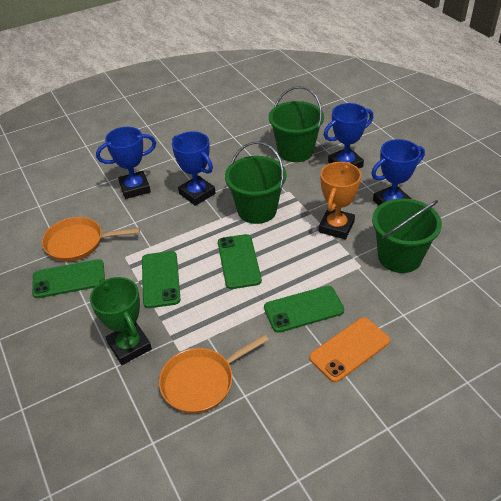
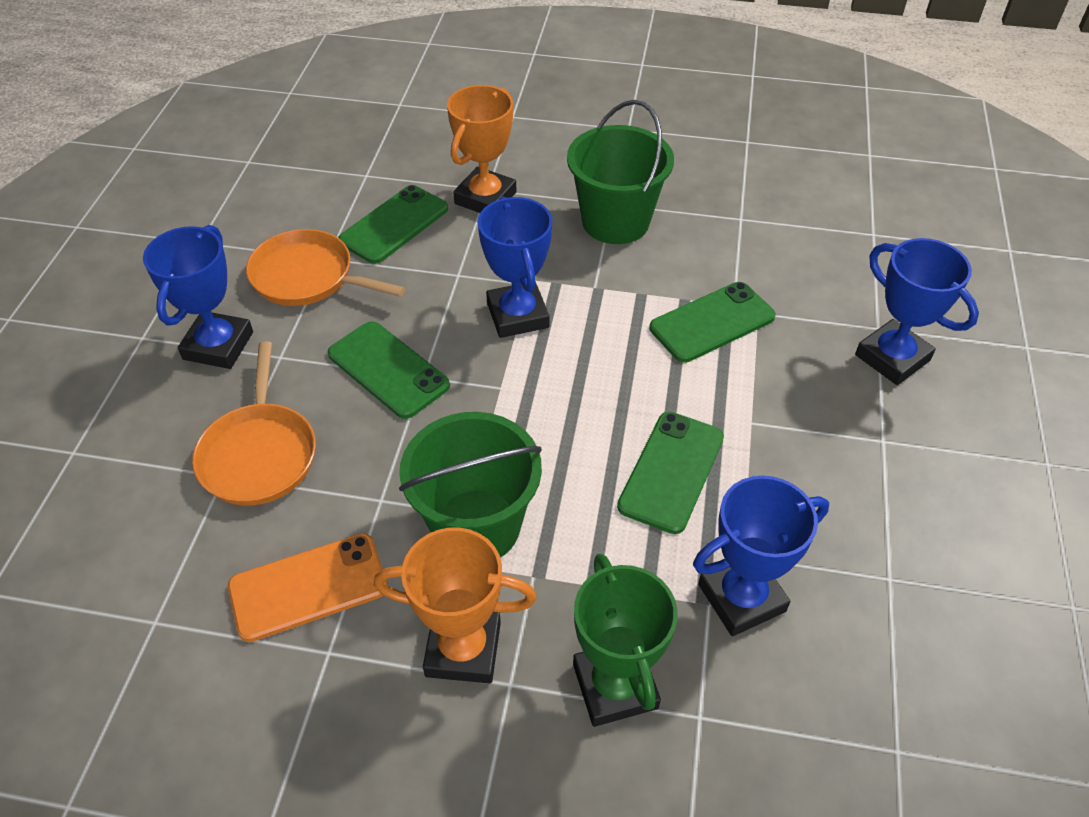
green bucket: 3 -> 2
orange trophy: 1 -> 2

